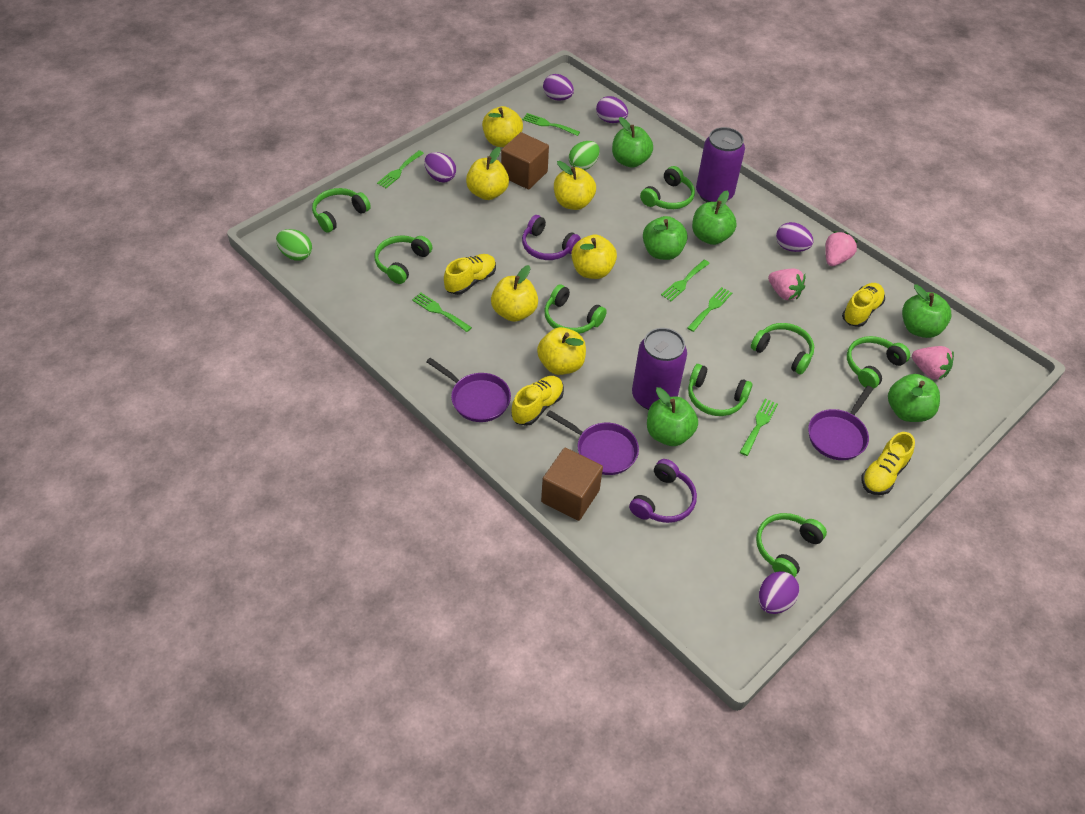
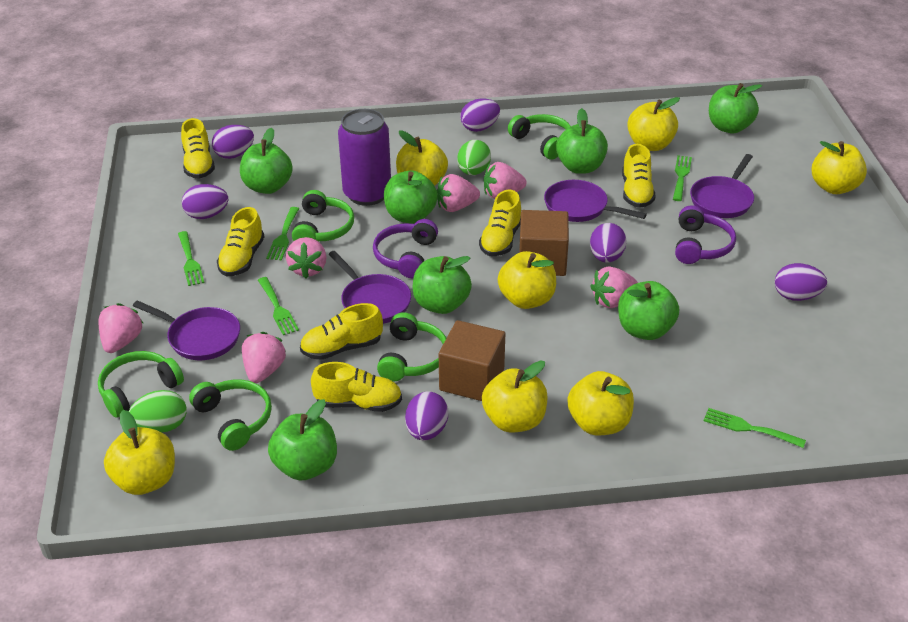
green apple: 6 -> 7
green fork: 6 -> 5
green headphones: 8 -> 5
pink strawberry: 3 -> 6
purple can: 2 -> 1
purple egg: 5 -> 6
purple pan: 3 -> 4
yellow apple: 6 -> 7
yellow shoe: 4 -> 6

